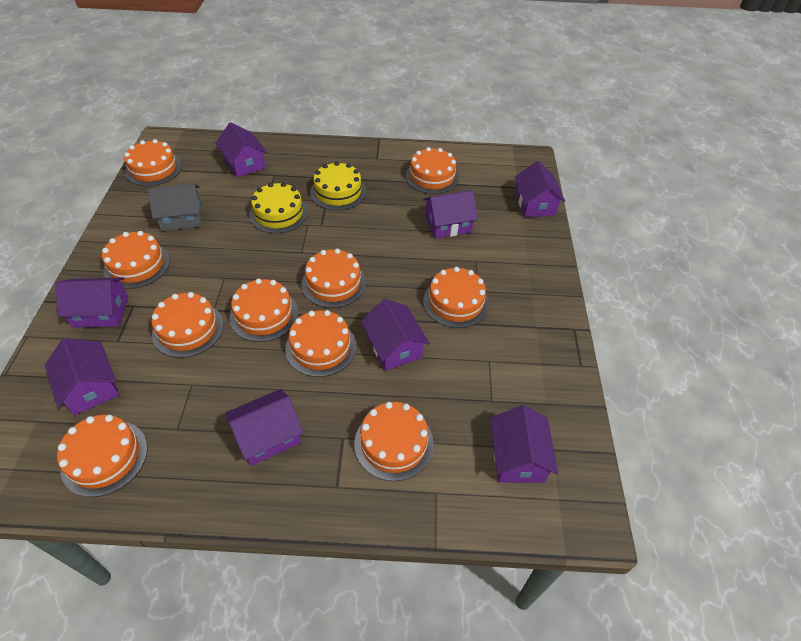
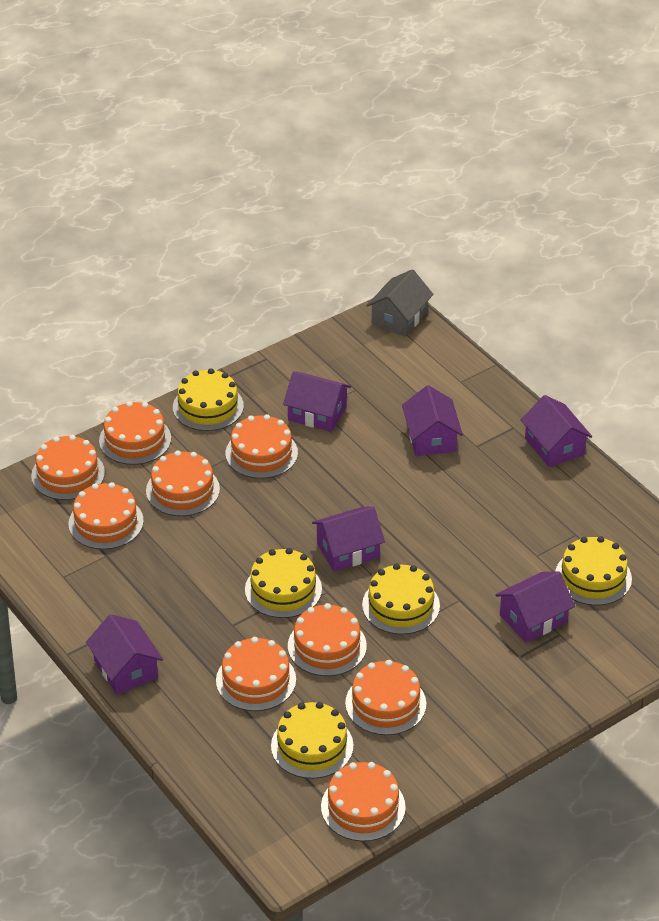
orange cake: 10 -> 9
purple house: 8 -> 6
yellow cake: 2 -> 5

